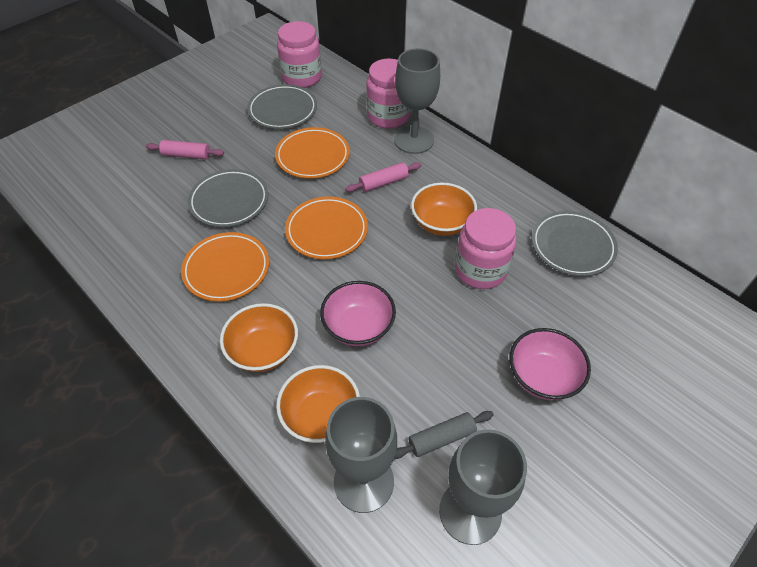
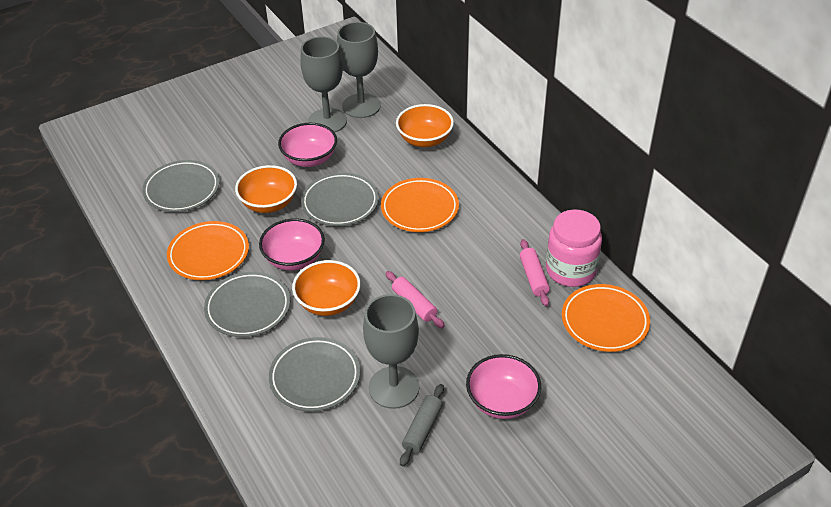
grey plate: 3 -> 4
pink bowl: 2 -> 3
pink jar: 3 -> 1

